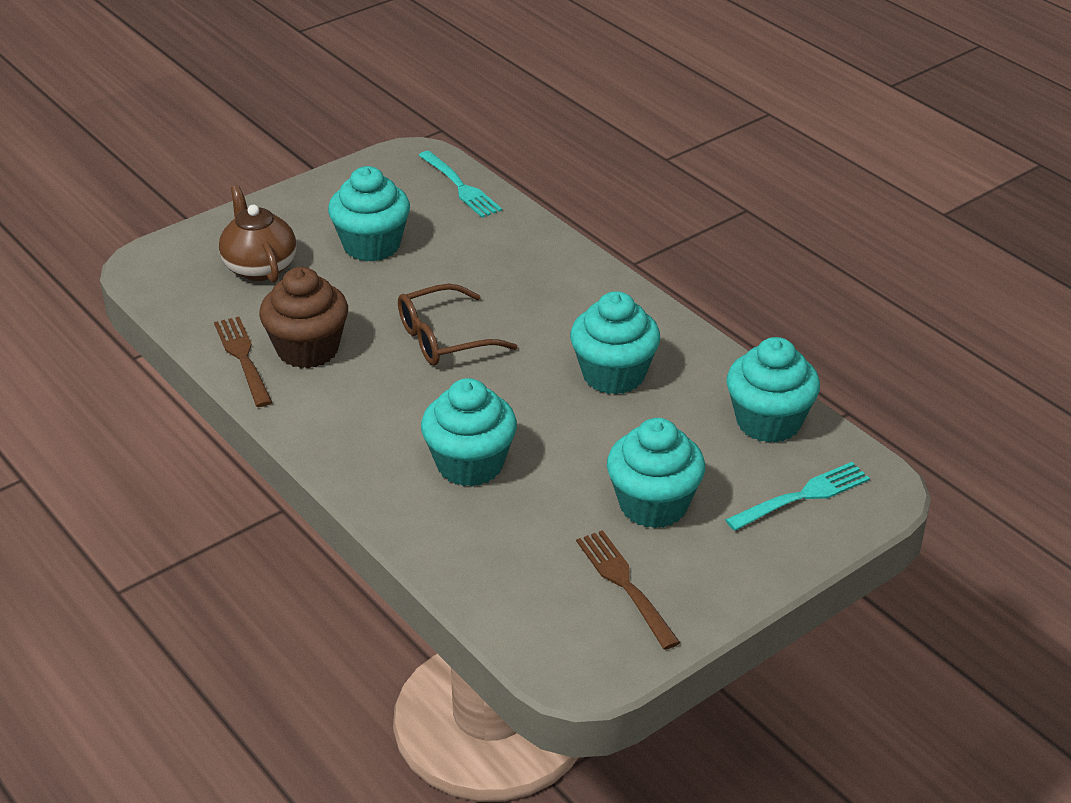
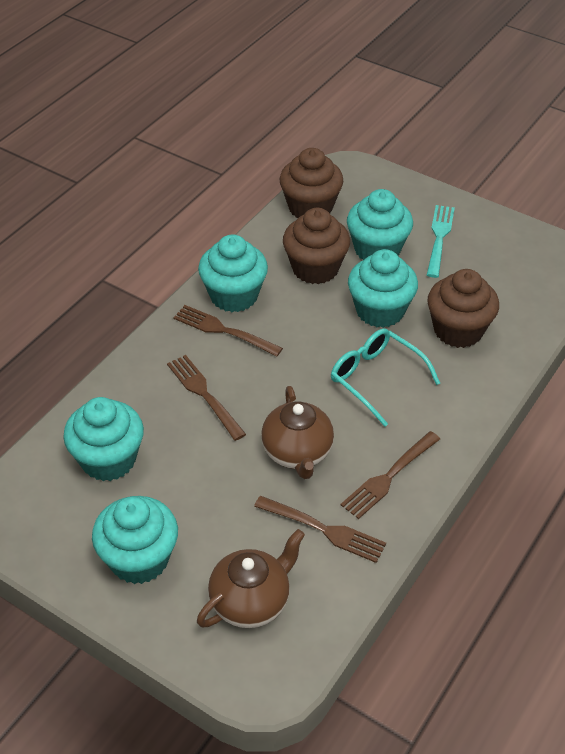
brown cupcake: 1 -> 3
brown fork: 2 -> 4
brown glasses: 1 -> 0
brown teapot: 1 -> 2
turquoise fork: 2 -> 1
turquoise glasses: 0 -> 1

